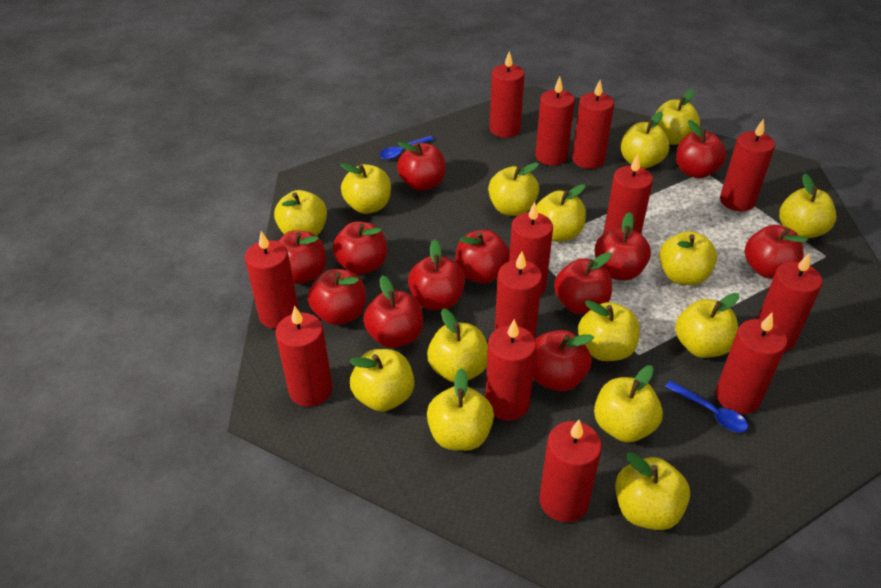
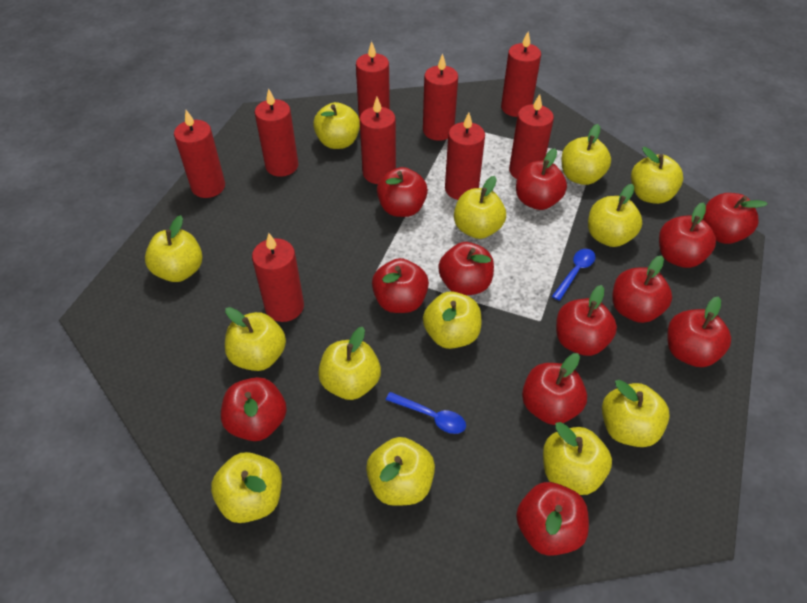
red candle: 13 -> 9
yellow apple: 15 -> 13

